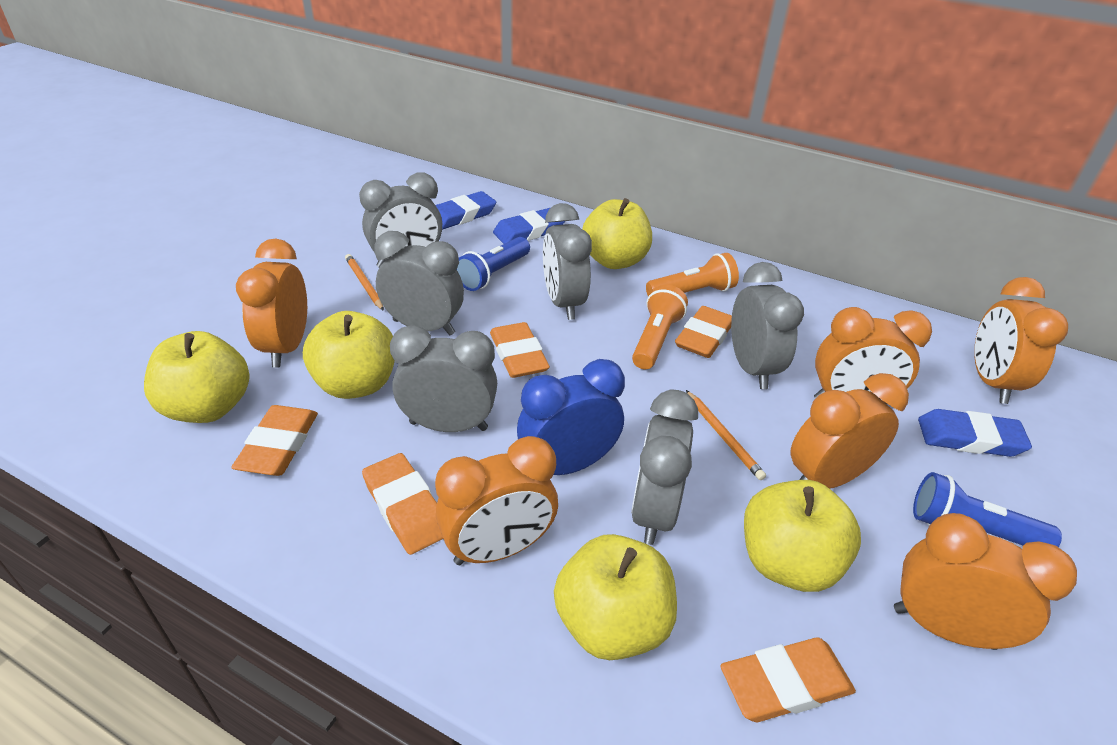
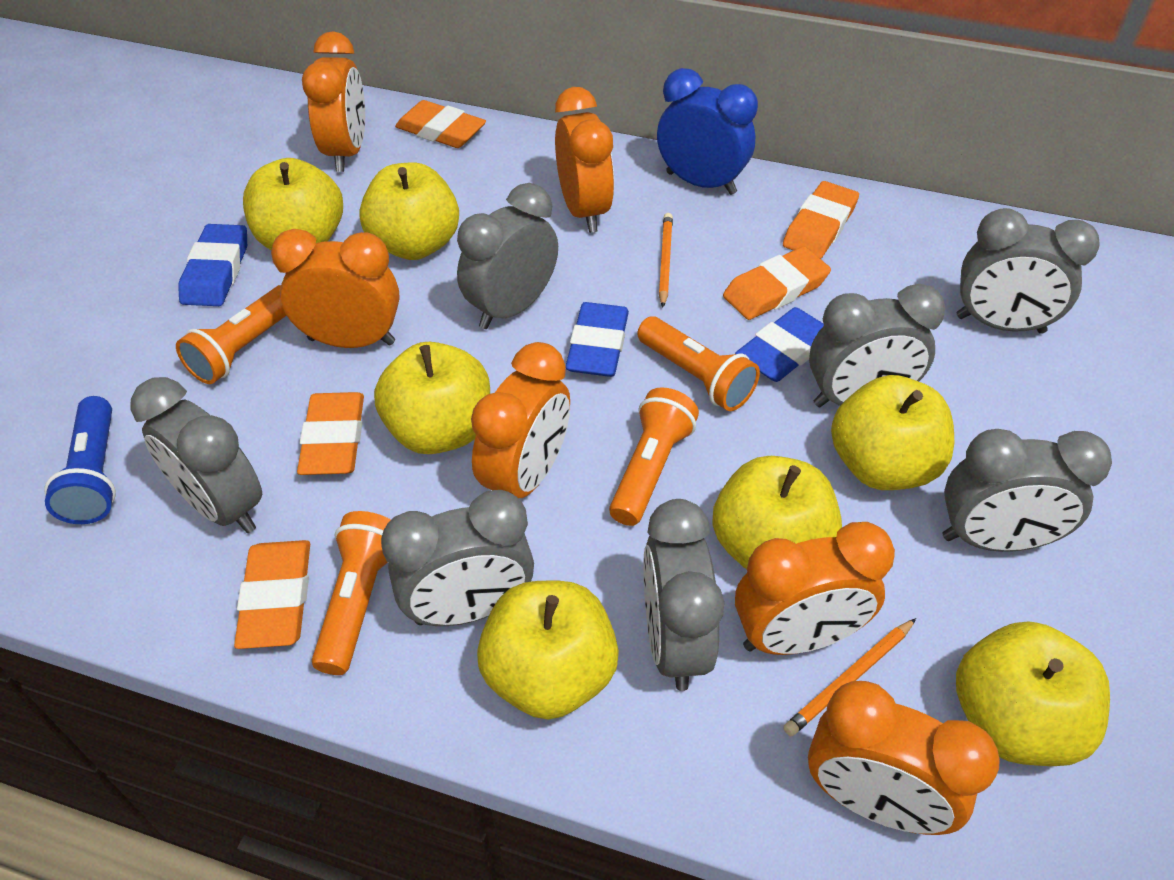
blue flashlight: 2 -> 1
grey clock: 6 -> 7
orange flashlight: 2 -> 4
yellow apple: 5 -> 7

